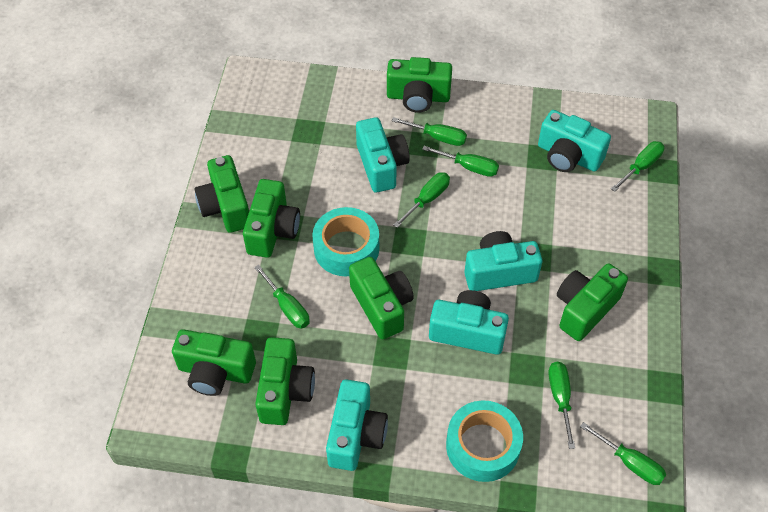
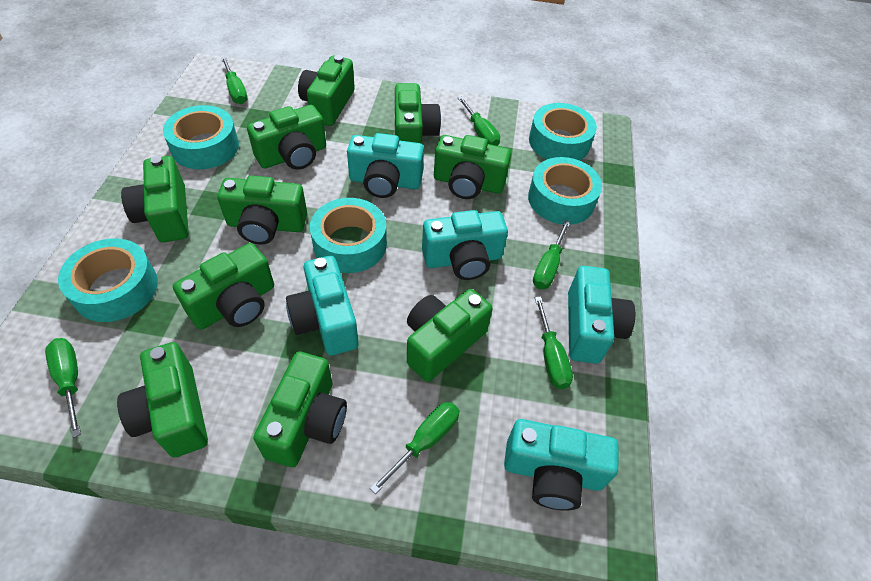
green camera: 7 -> 10
green screwdriver: 7 -> 6
turquoise tape: 2 -> 5

